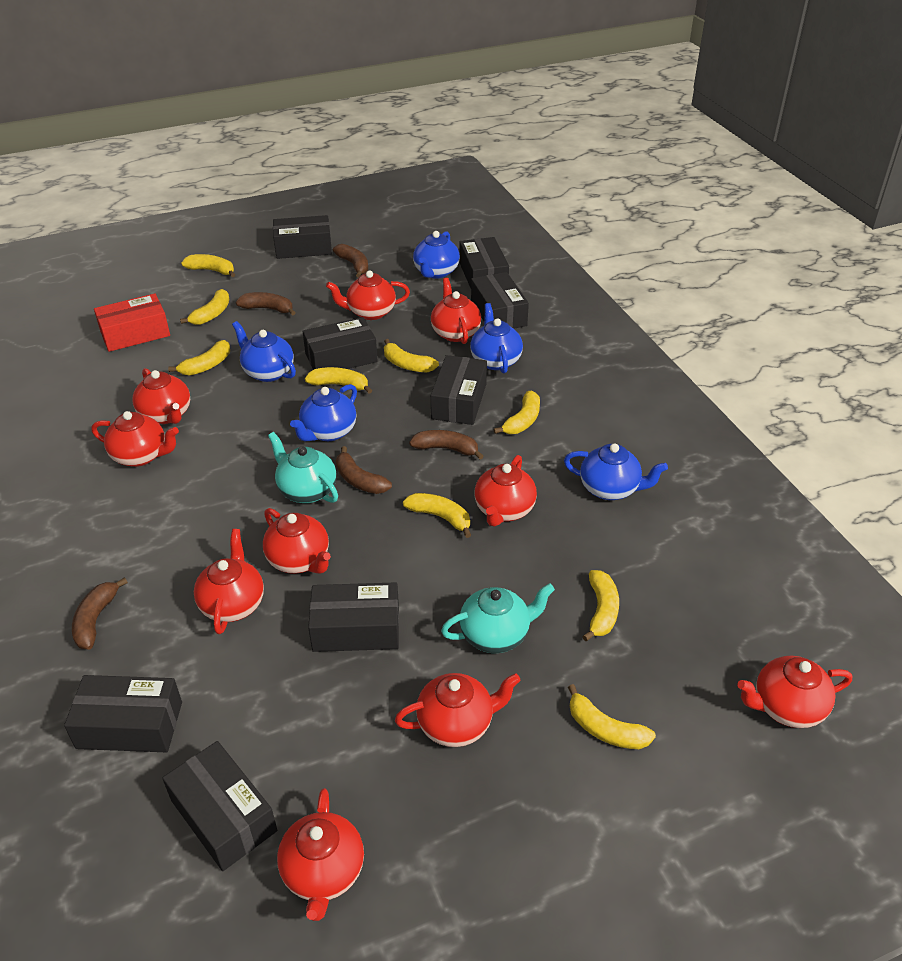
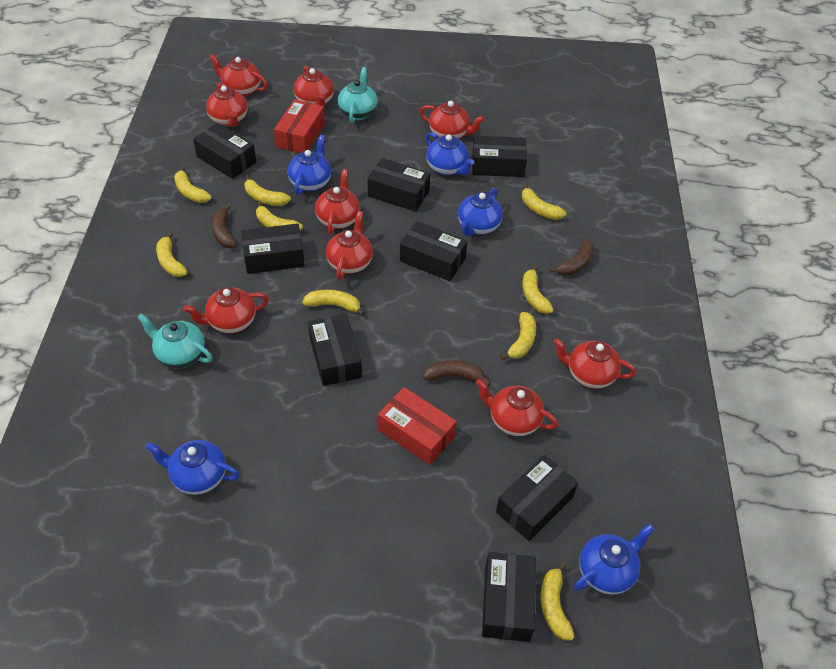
brown banana: 5 -> 3
red box: 1 -> 2
red teapot: 10 -> 9

